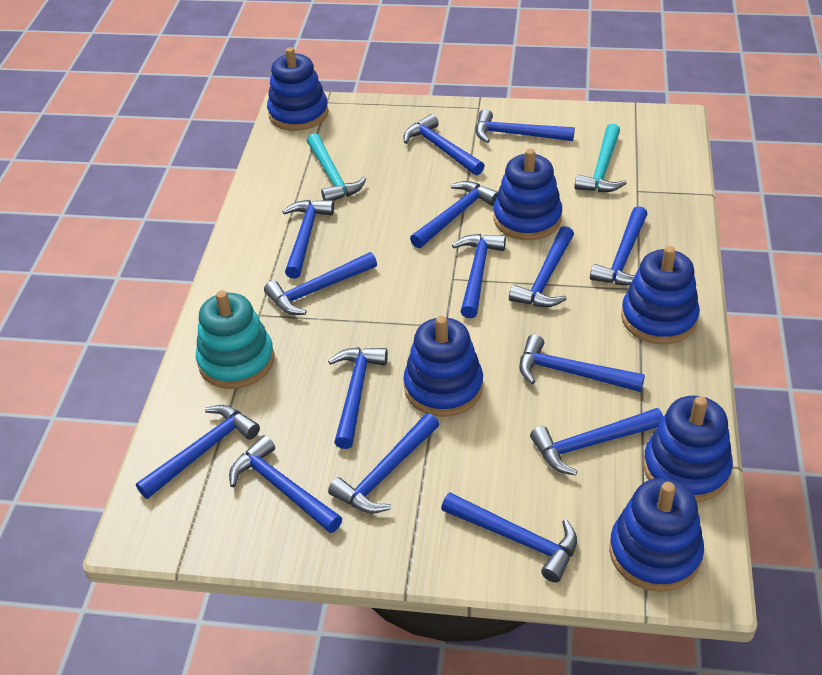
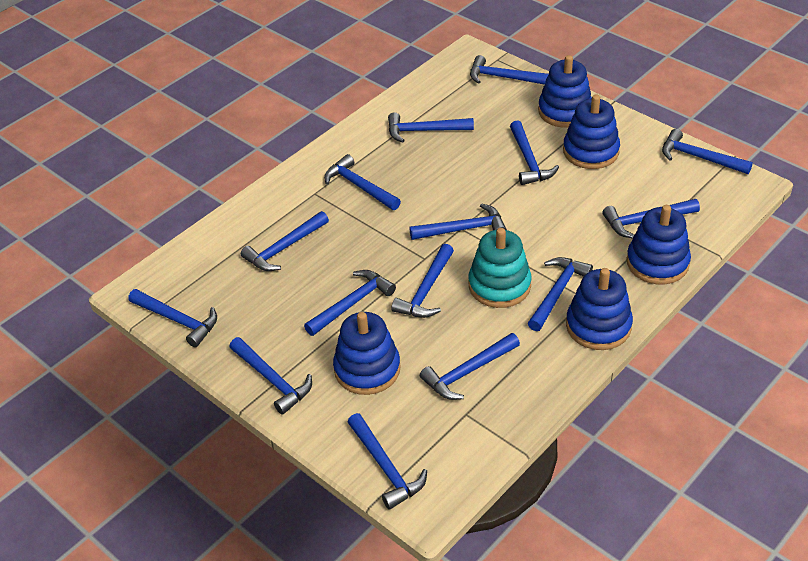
blue stacking toy: 6 -> 5
turquoise hammer: 2 -> 0

